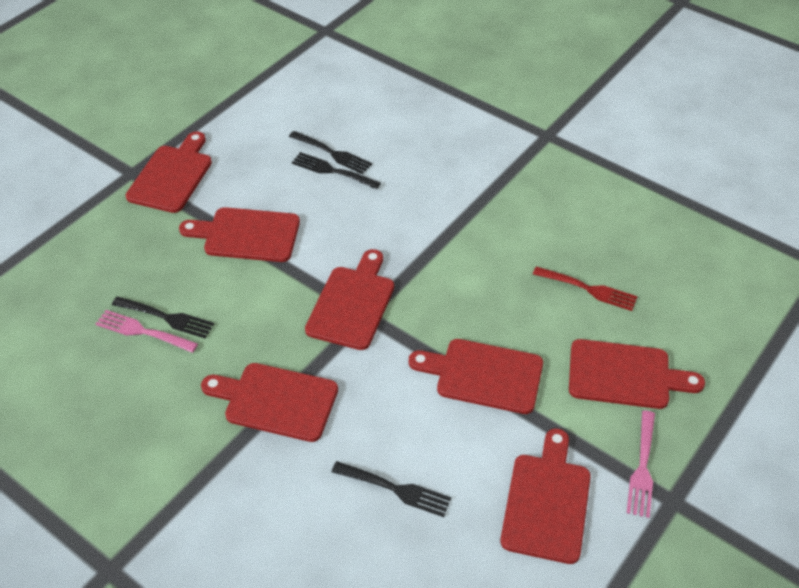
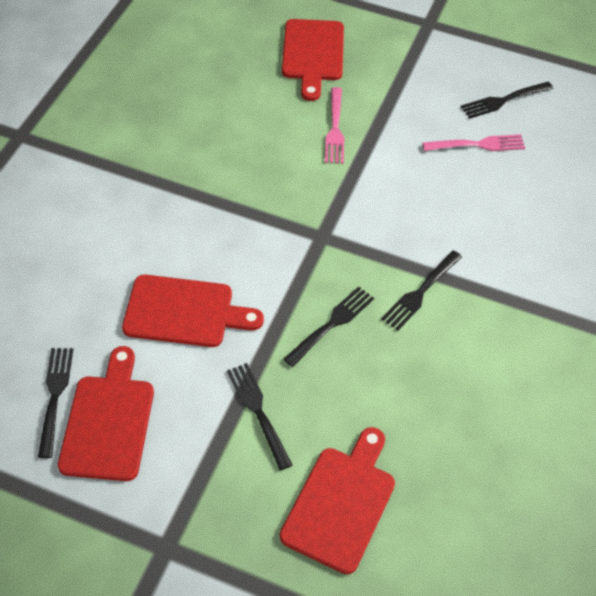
black fork: 4 -> 5
red cutting board: 7 -> 4
red fork: 1 -> 0

